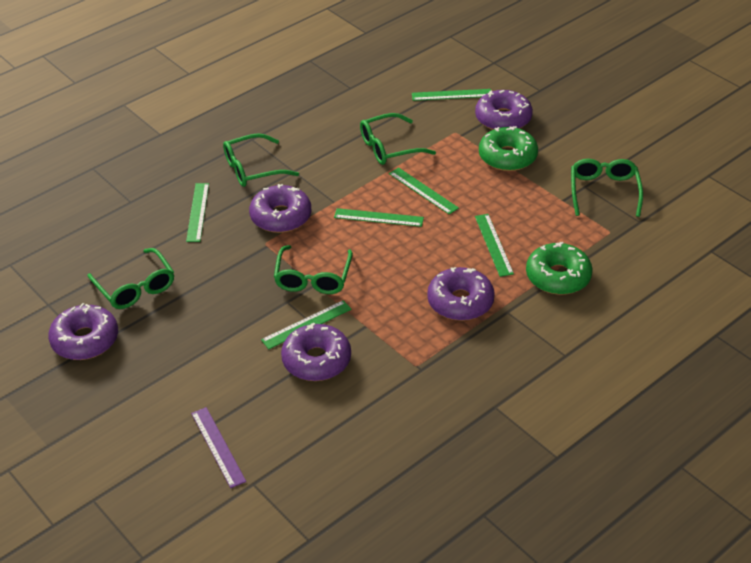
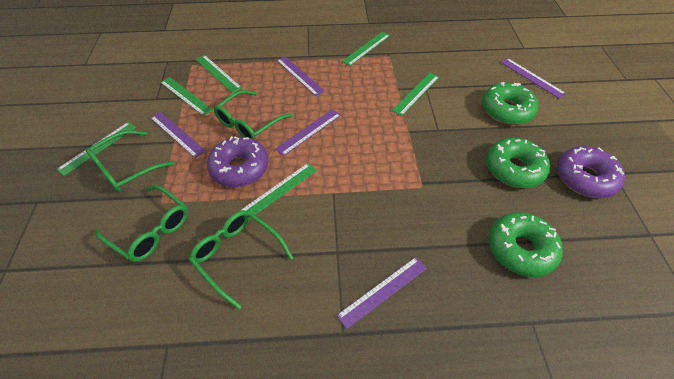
green donut: 2 -> 3
green glasses: 5 -> 4
purple donut: 5 -> 2
purple ruler: 1 -> 5

